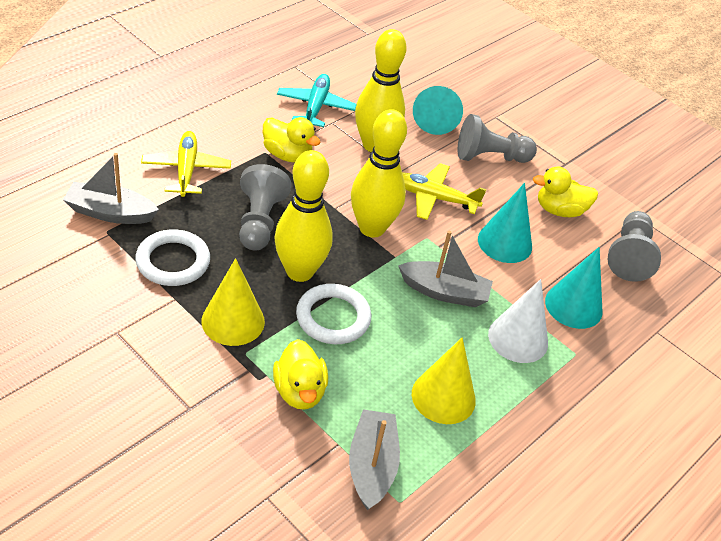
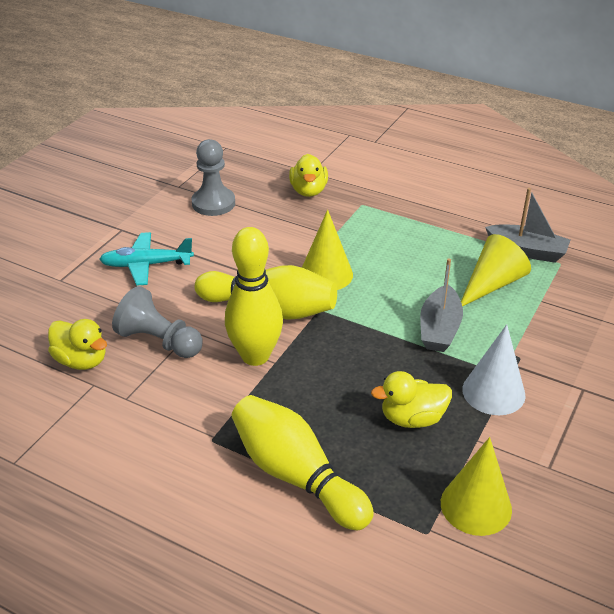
grey boat: 3 -> 2
grey pawn: 3 -> 2
turquoise cone: 3 -> 0
white ring: 2 -> 0
yellow cone: 2 -> 3
yellow plane: 2 -> 0

